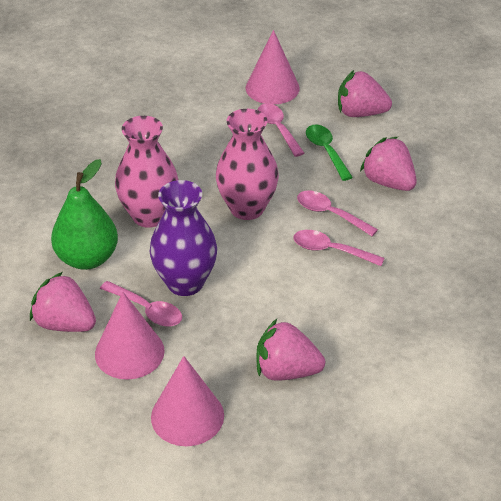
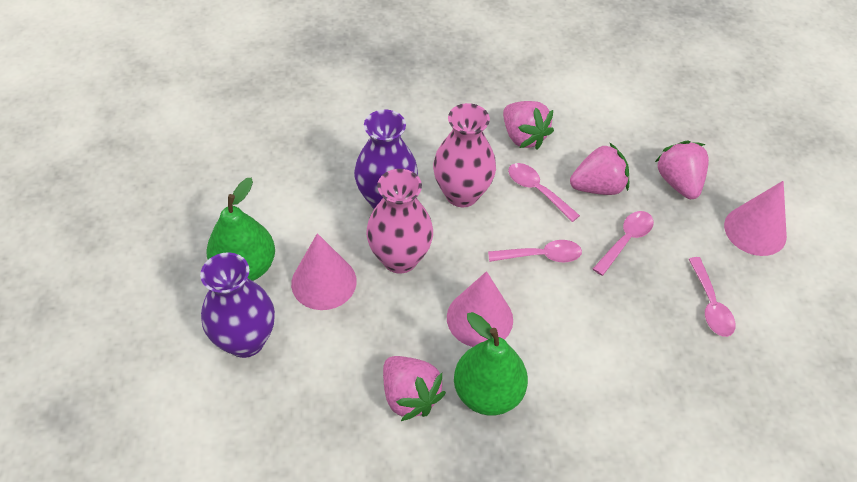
green pear: 1 -> 2
green spoon: 1 -> 0
purple vase: 1 -> 2

